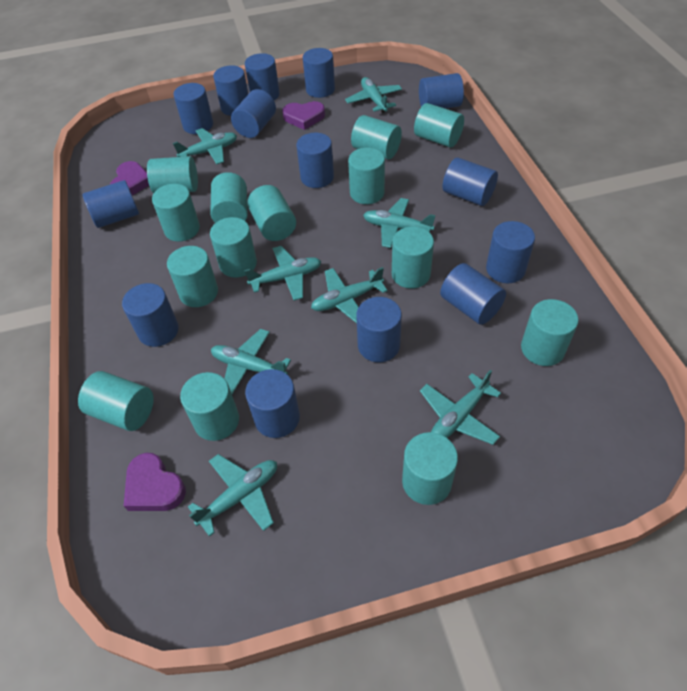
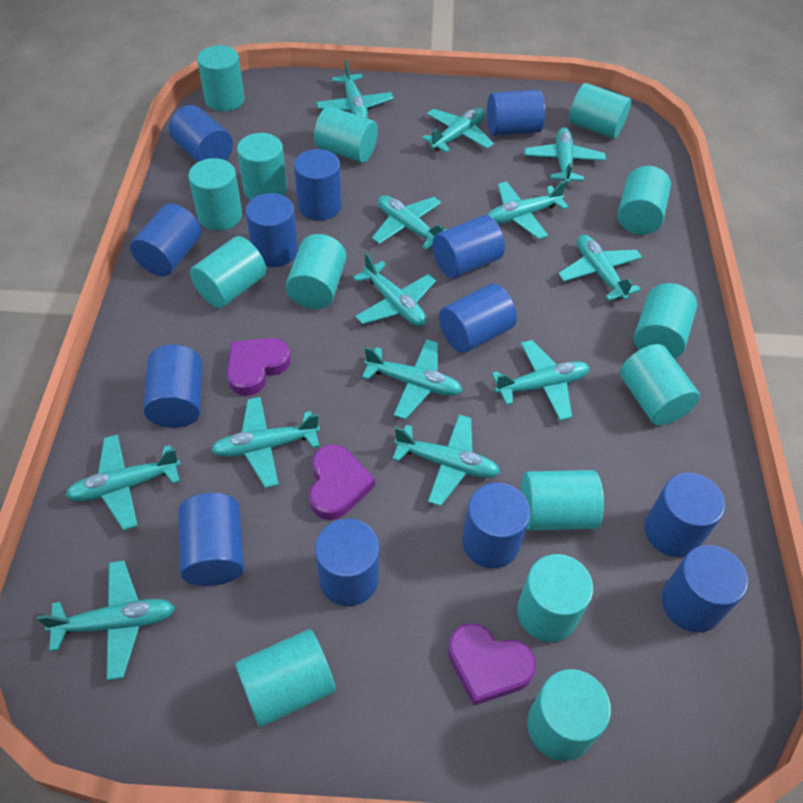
blue cylinder: 14 -> 13
turquoise plane: 8 -> 13

